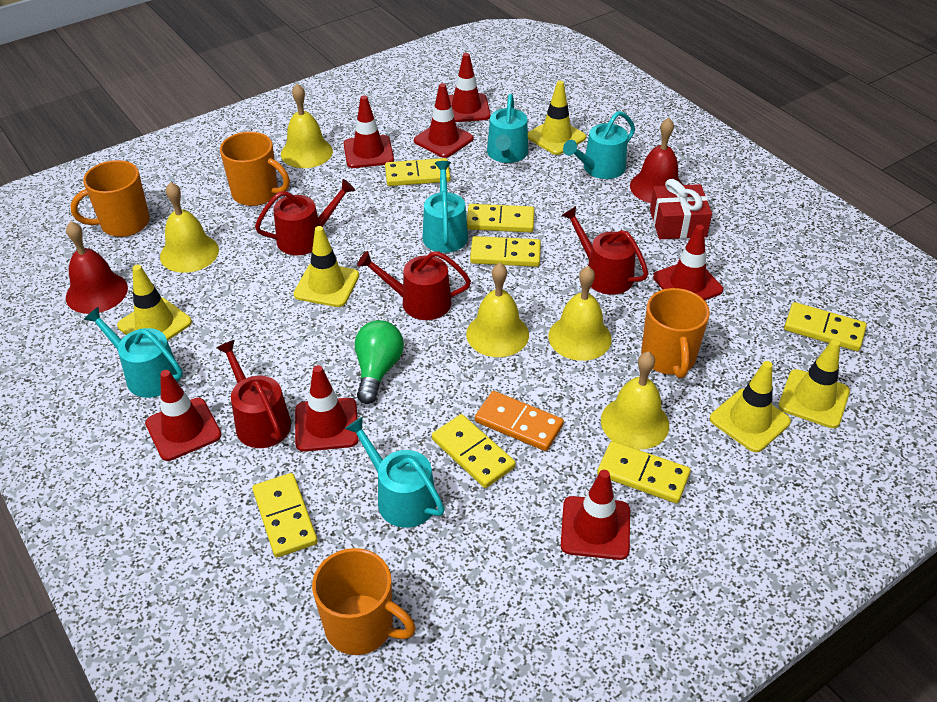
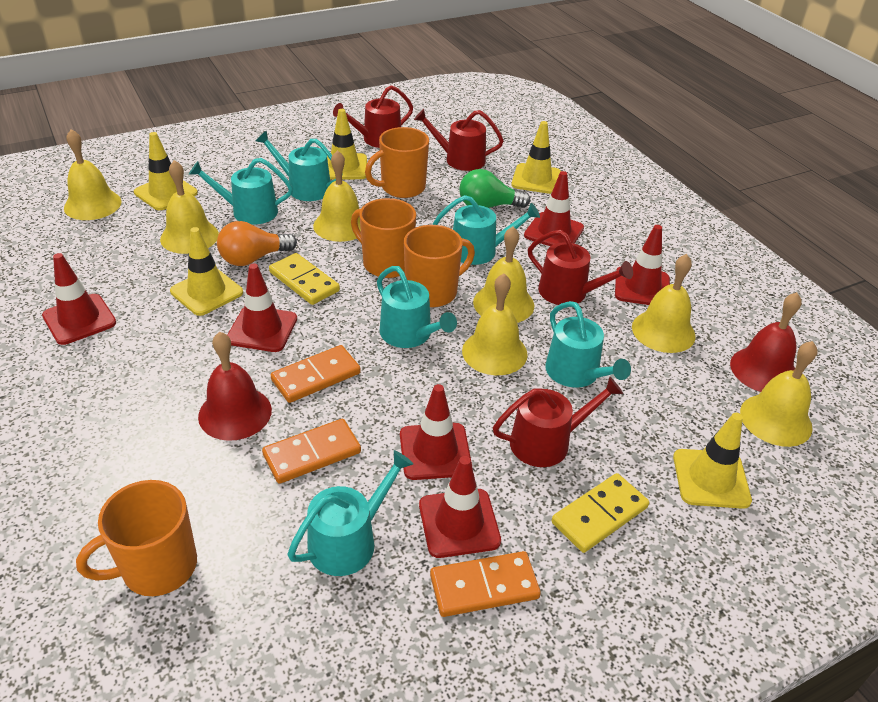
orange domino: 1 -> 3
orange light bulb: 0 -> 1
red gift: 1 -> 0
red traffic cone: 7 -> 6
turquoise watering can: 5 -> 6
yellow bell: 5 -> 7
yellow domino: 7 -> 2

